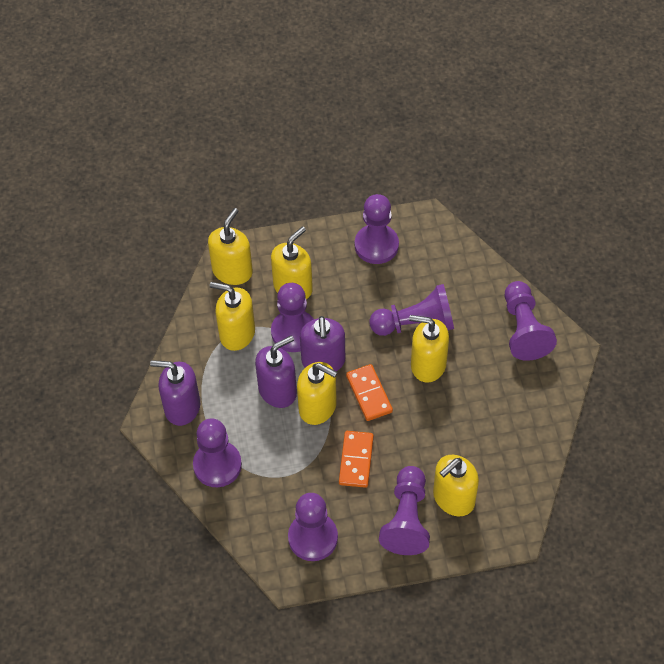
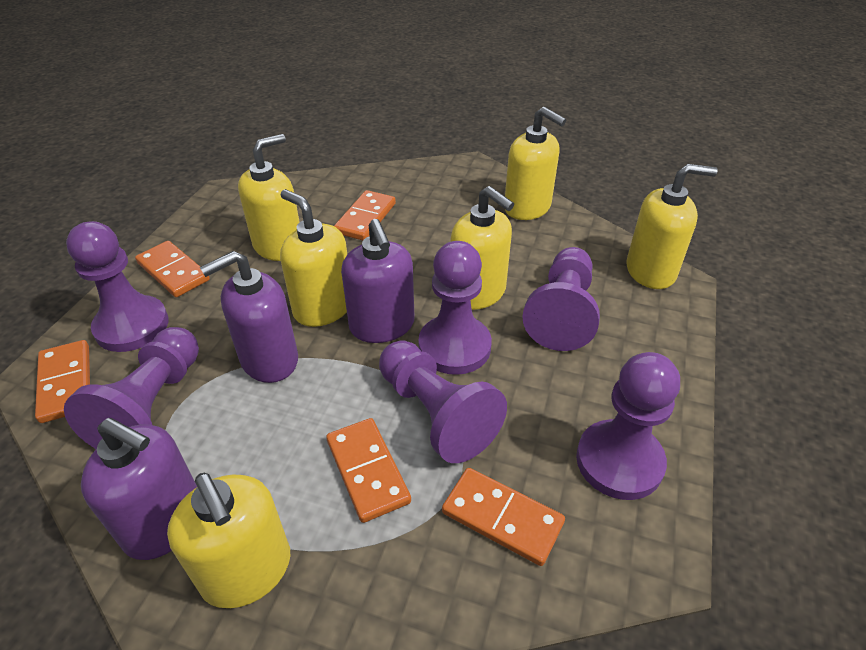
orange domino: 2 -> 5
purple pawn: 7 -> 6

